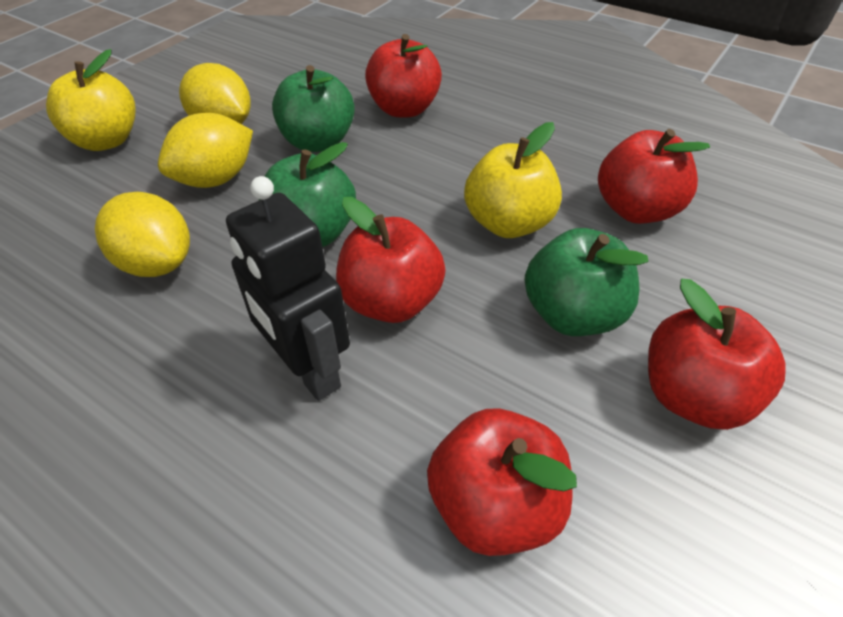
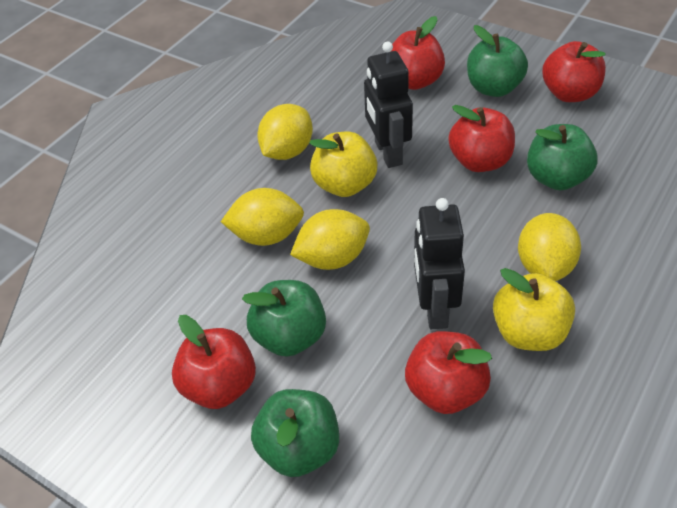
black robot: 1 -> 2
green apple: 3 -> 4
yellow lemon: 3 -> 4

